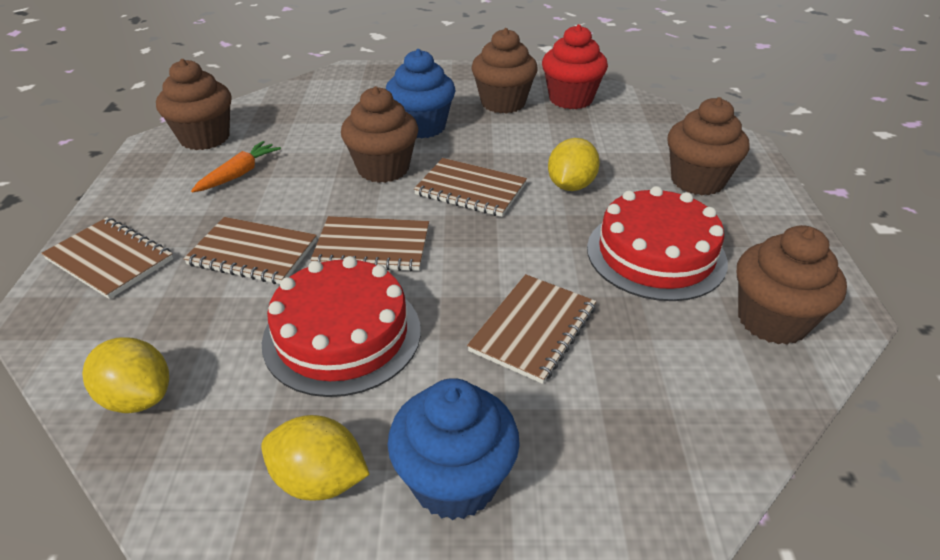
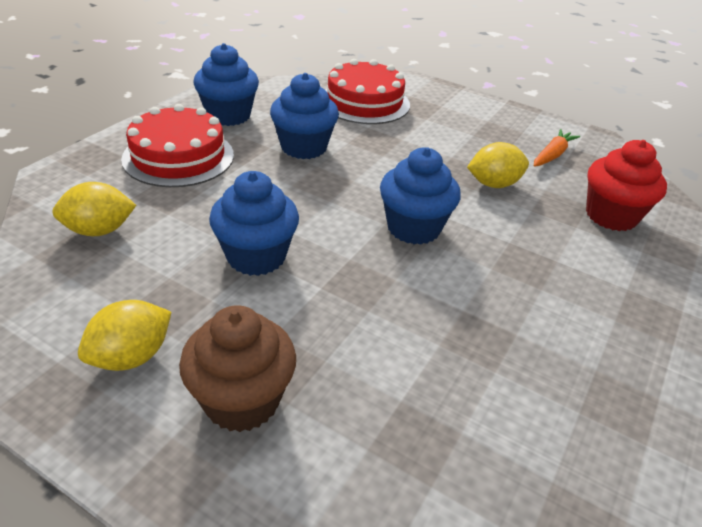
blue cupcake: 2 -> 4
brown cupcake: 5 -> 1
brown notebook: 5 -> 0

